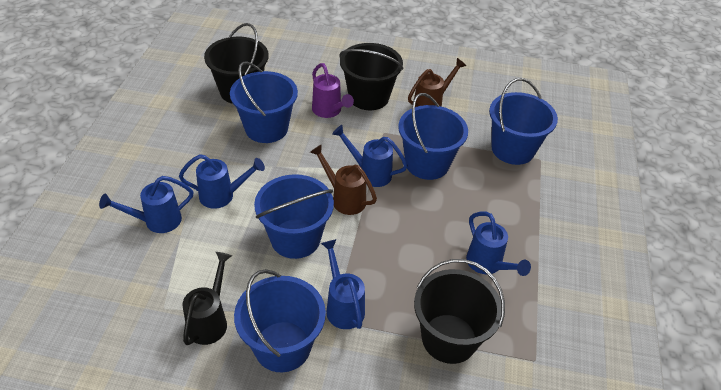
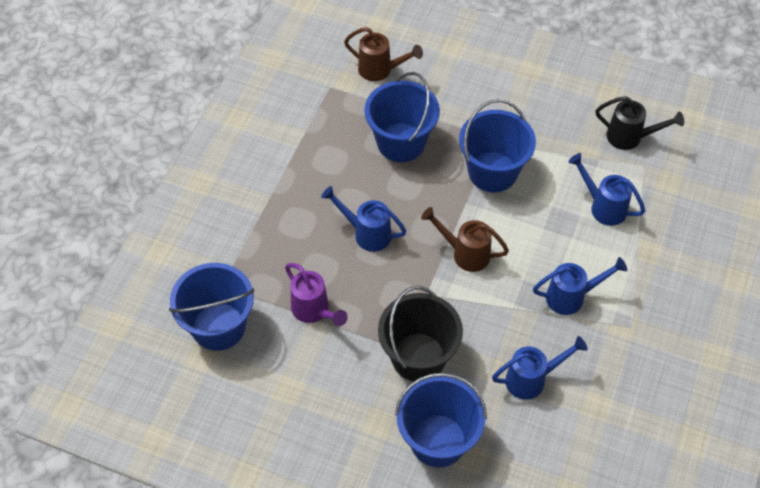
black bucket: 3 -> 1
blue bucket: 5 -> 4
blue watering can: 5 -> 4

